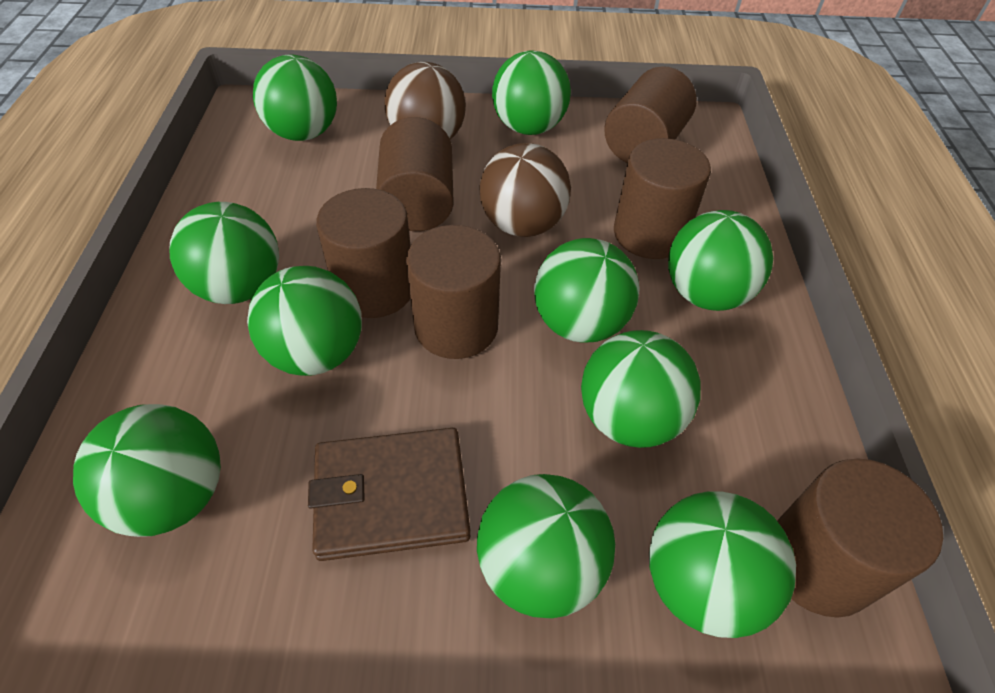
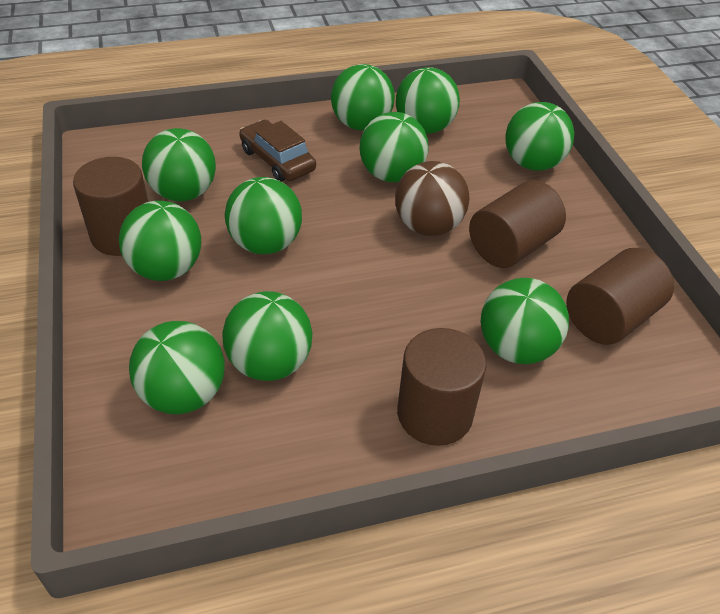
brown ball: 2 -> 1
brown car: 0 -> 1
brown cylinder: 6 -> 4
brown wallet: 1 -> 0

